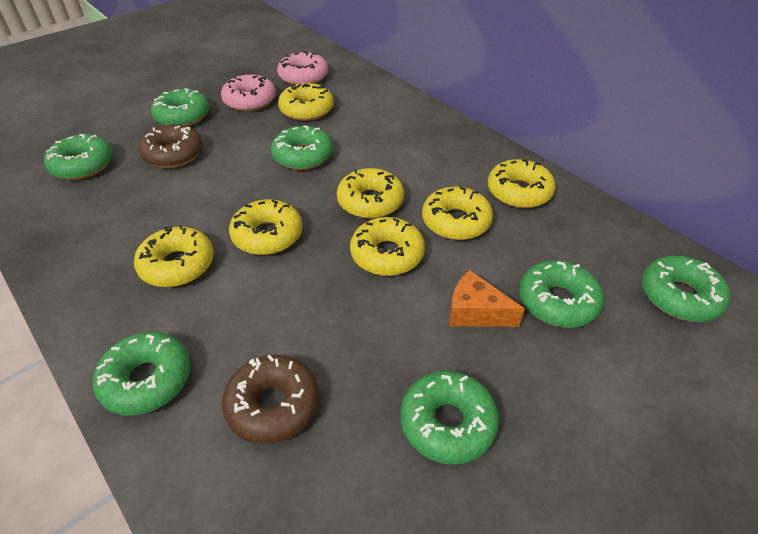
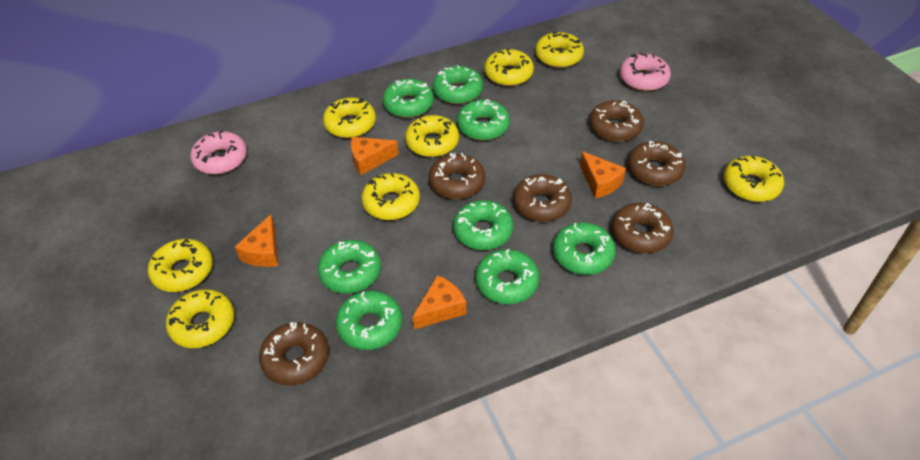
brown donut: 2 -> 6
green donut: 7 -> 8
orange cheese: 1 -> 4
yellow donut: 7 -> 8

